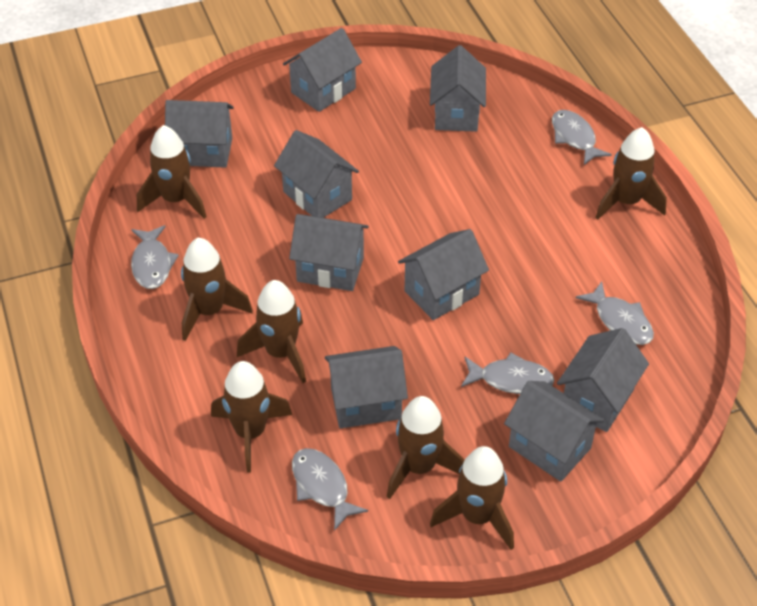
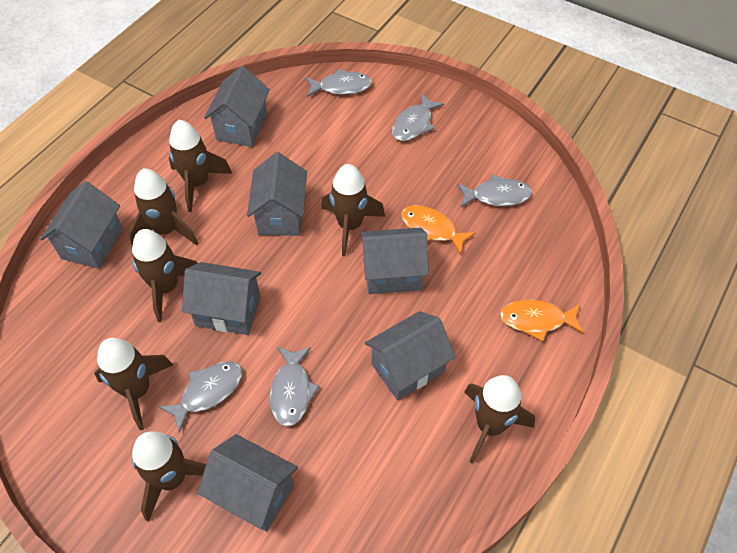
grey house: 9 -> 7
orange fish: 0 -> 2

